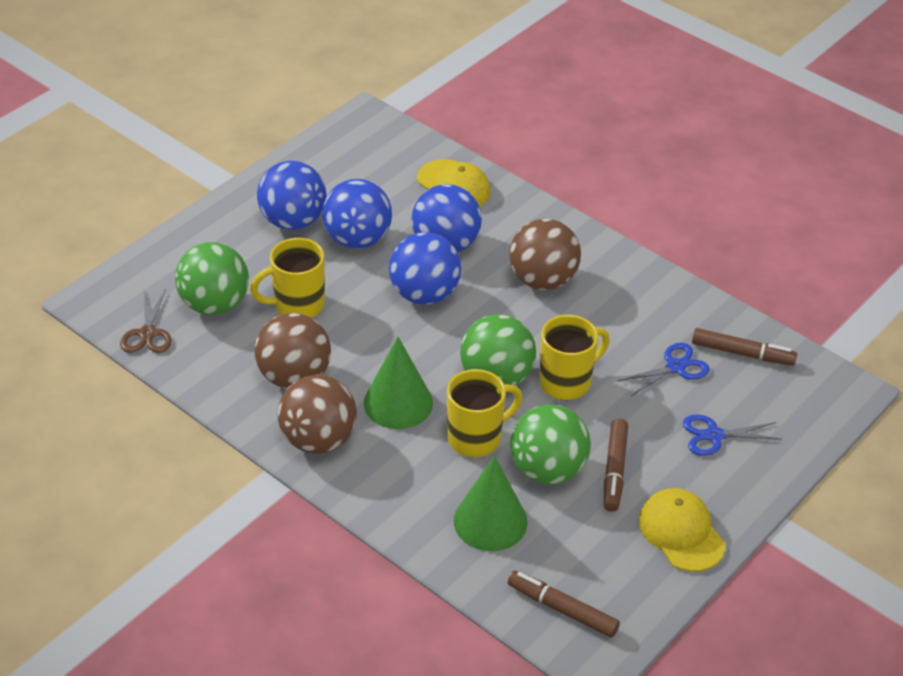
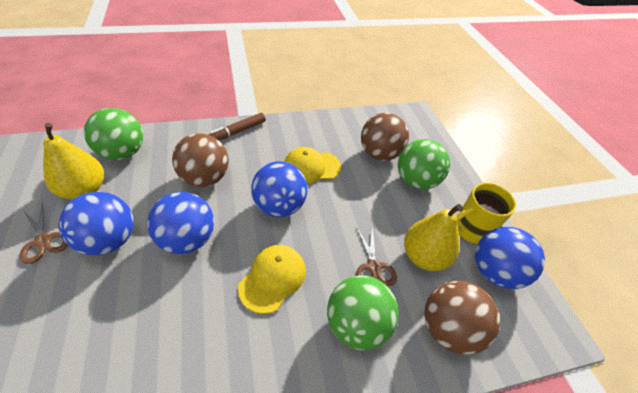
blue scissors: 2 -> 0
brown marker: 3 -> 1
brown scissors: 1 -> 2
green cone: 2 -> 0
yellow mug: 3 -> 1
yellow pear: 0 -> 2

